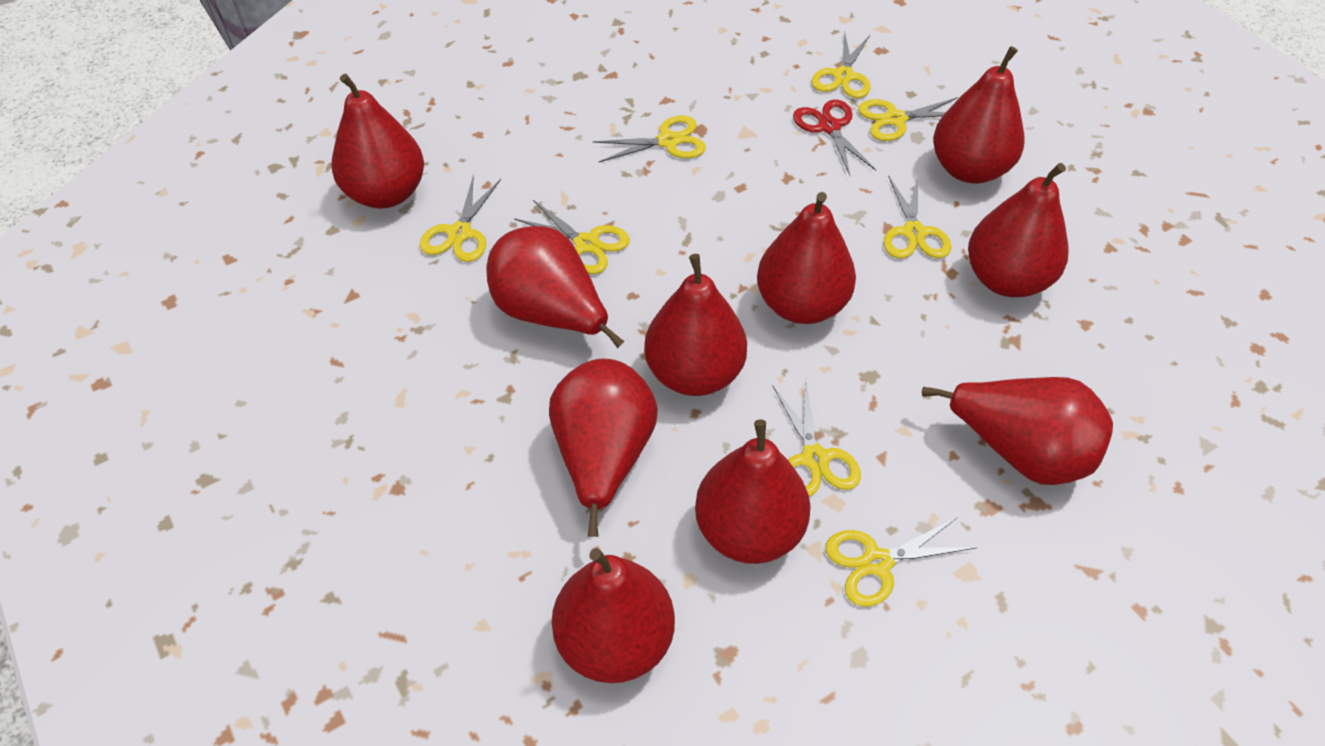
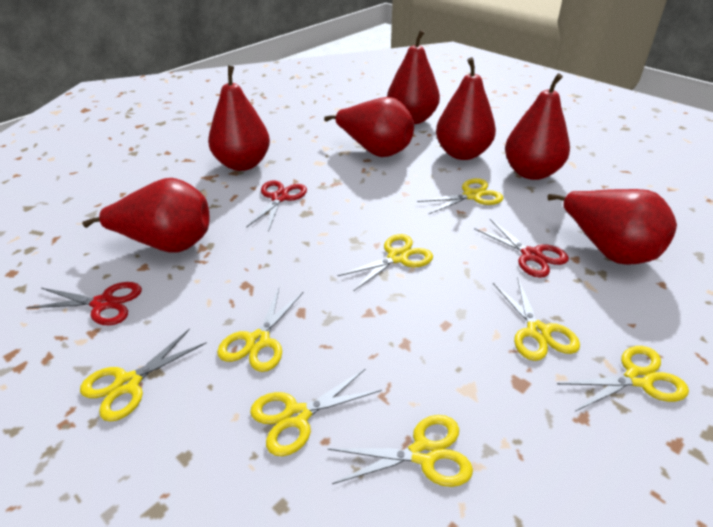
red pear: 10 -> 7
red scissors: 1 -> 3

